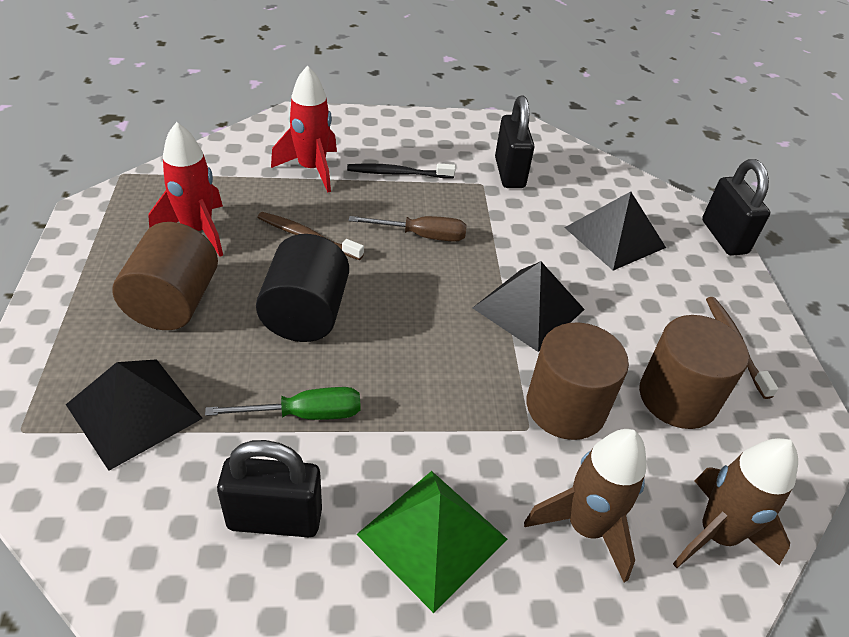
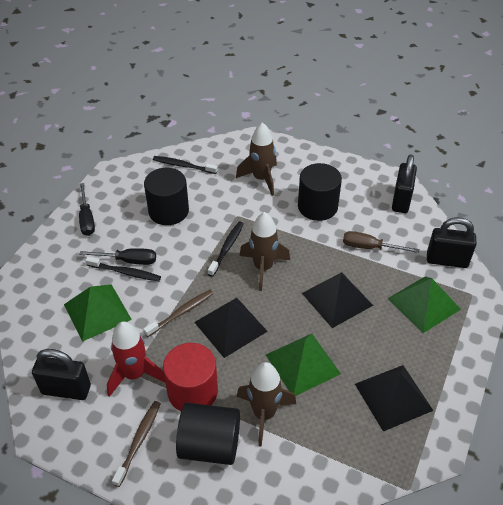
black cylinder: 1 -> 3
black screwdriver: 0 -> 2
black toothbrush: 1 -> 3
brown cylinder: 3 -> 0
brown rocket: 2 -> 3
green pyramid: 1 -> 3
green screwdriver: 1 -> 0
red cylinder: 0 -> 1
red rocket: 2 -> 1

